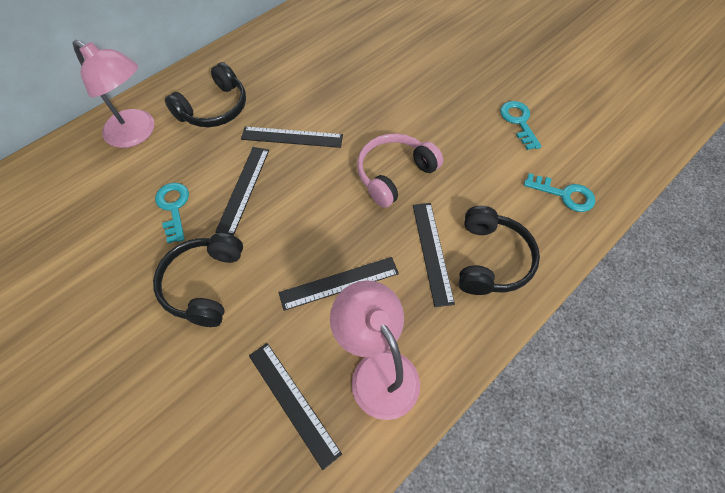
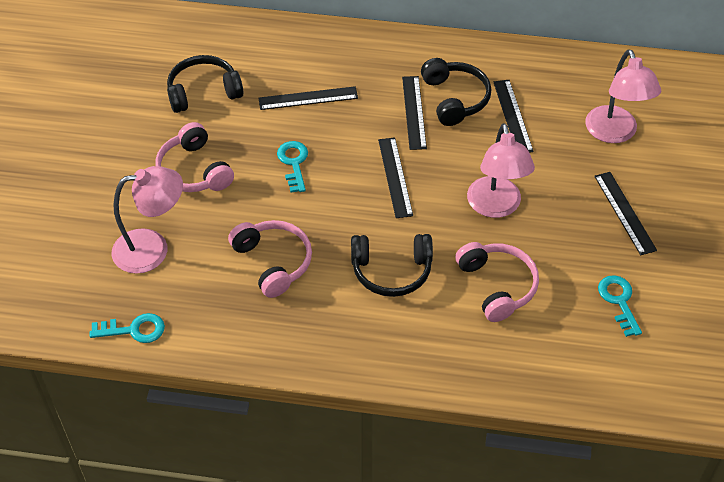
pink headphones: 1 -> 3
pink lamp: 2 -> 3

